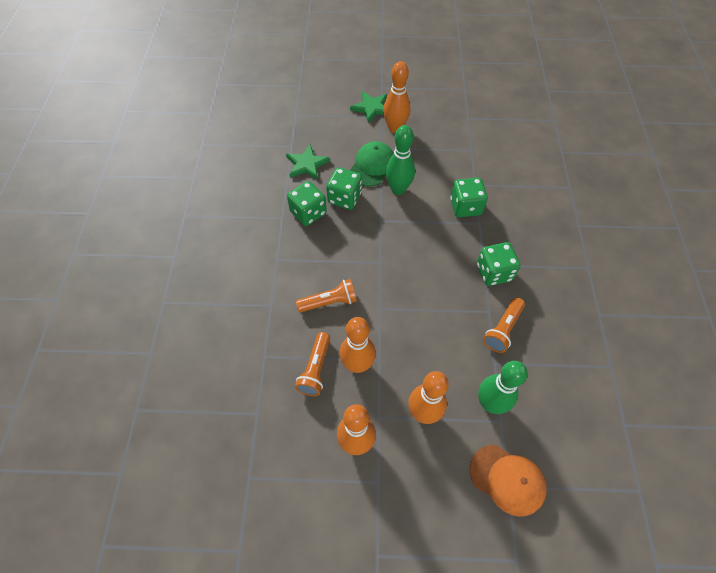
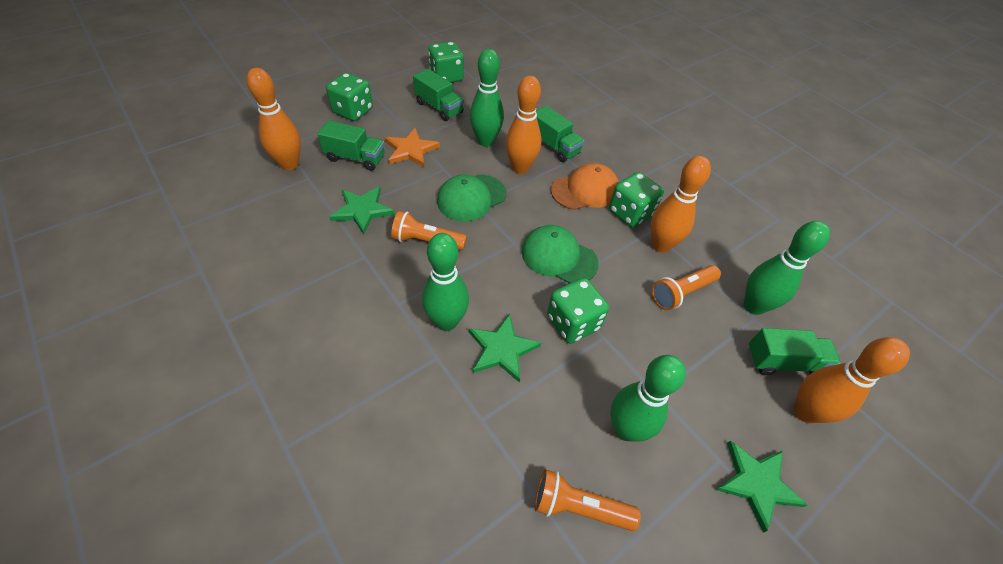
green bowling pin: 2 -> 4
green cap: 1 -> 2
green star: 2 -> 3
green truck: 0 -> 4
orange star: 0 -> 1

